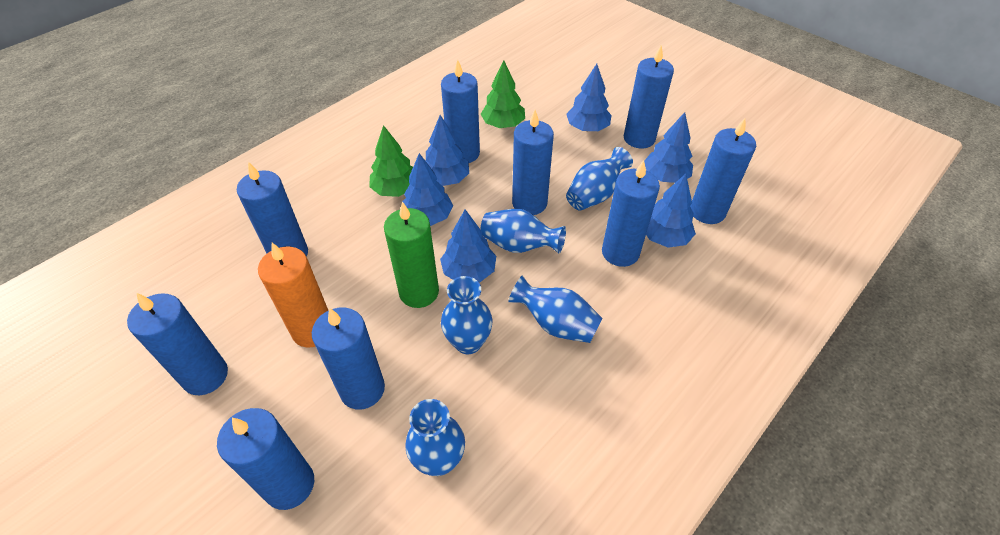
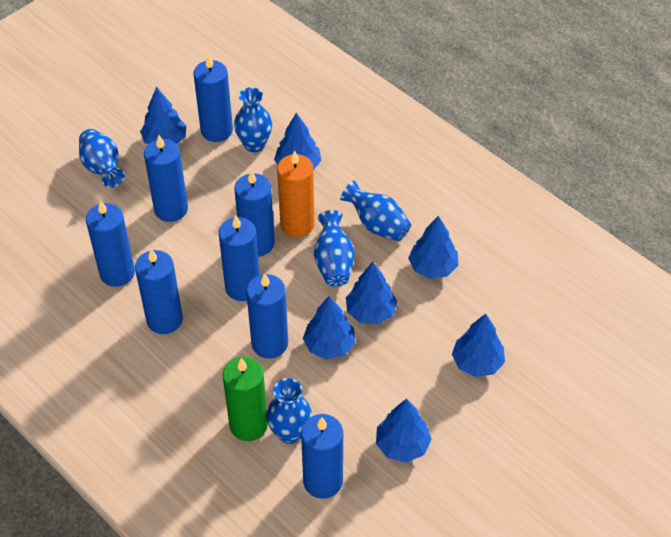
blue candle: 9 -> 8
blue tree: 6 -> 7
green tree: 2 -> 0

